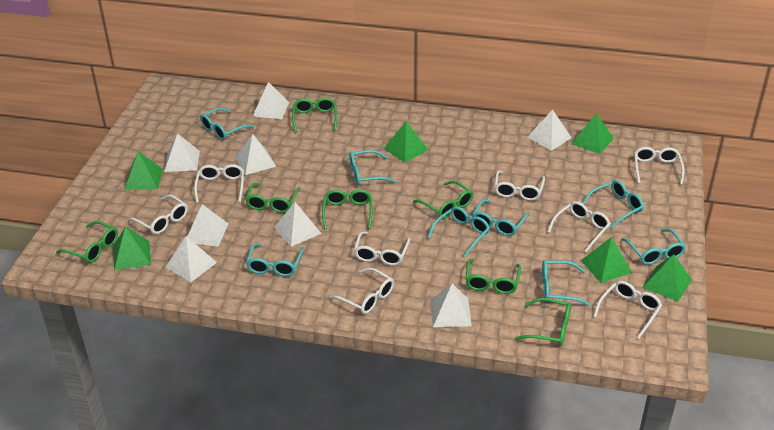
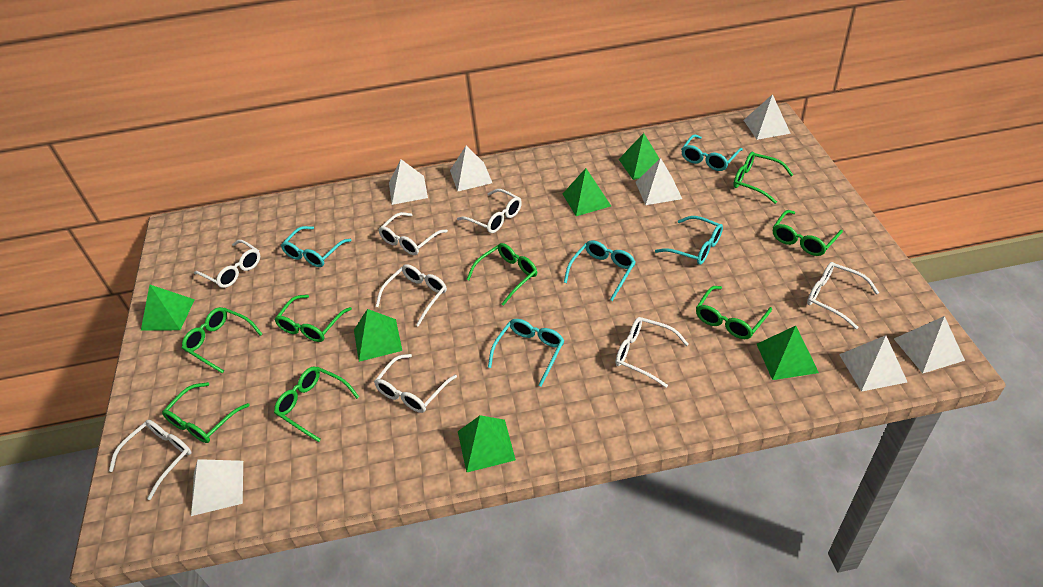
green glasses: 7 -> 8
turquoise glasses: 8 -> 5
white pyramid: 8 -> 7

